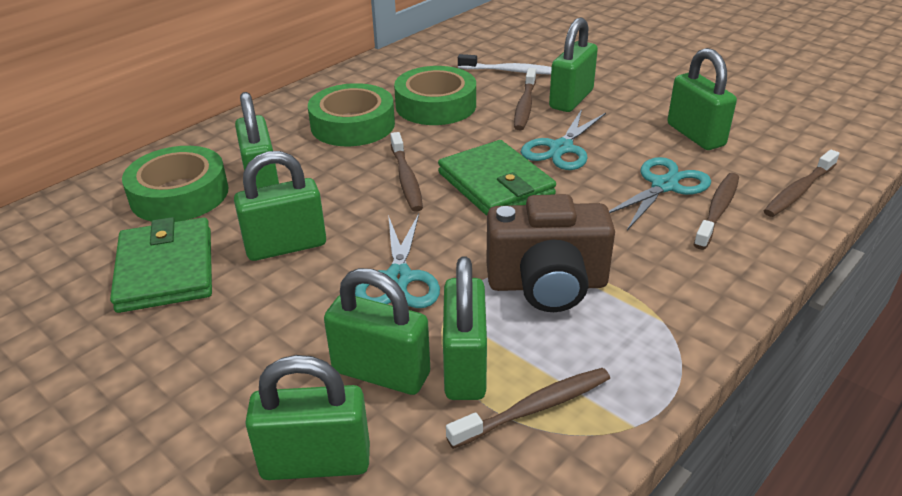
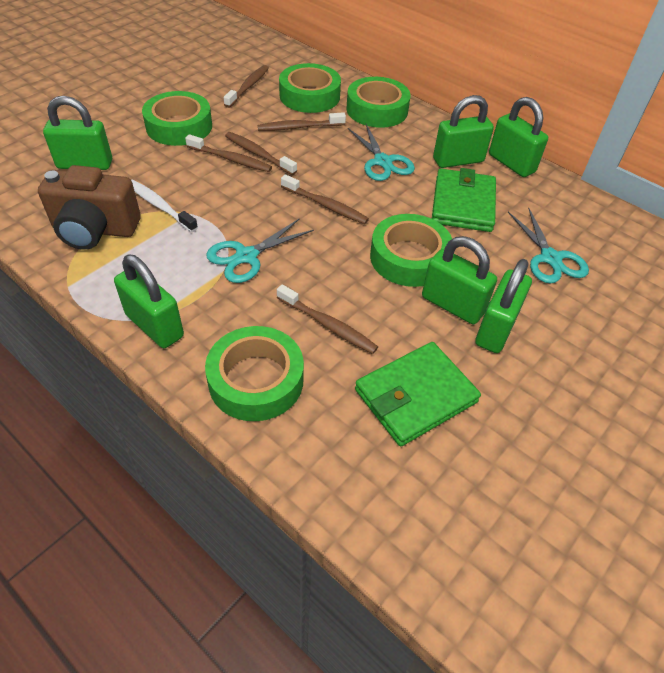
brown toothbrush: 5 -> 6
green padlock: 7 -> 6
green tape: 3 -> 5

